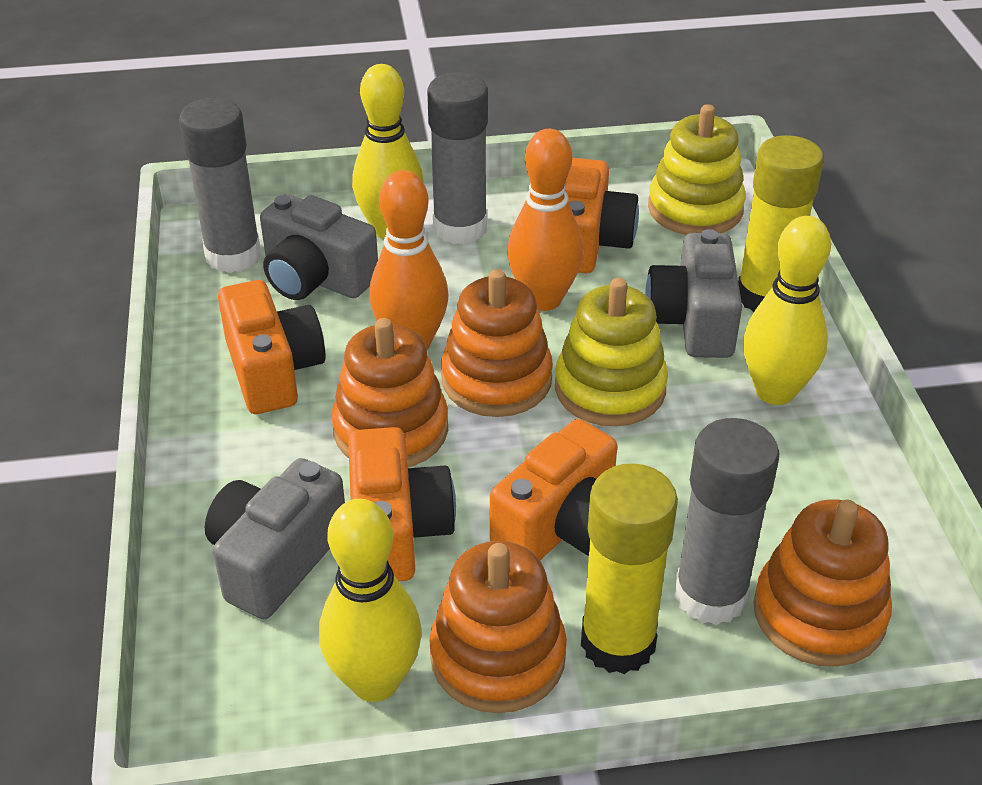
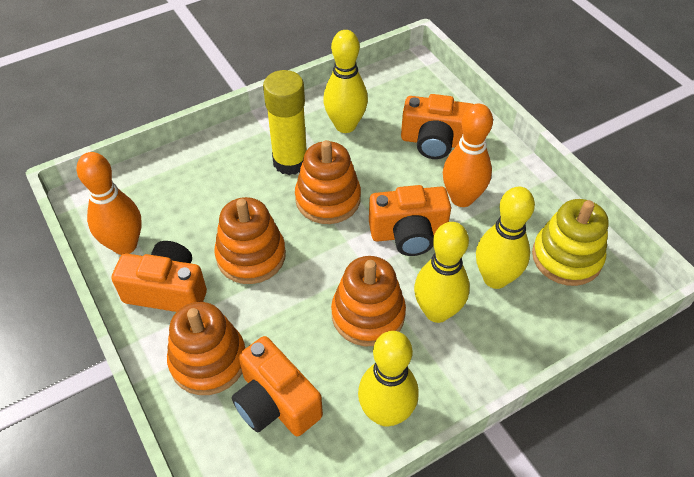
grey camera: 3 -> 0
grey glue stick: 3 -> 0
yellow bowling pin: 3 -> 4
yellow glue stick: 2 -> 1
yellow stacking toy: 2 -> 1

